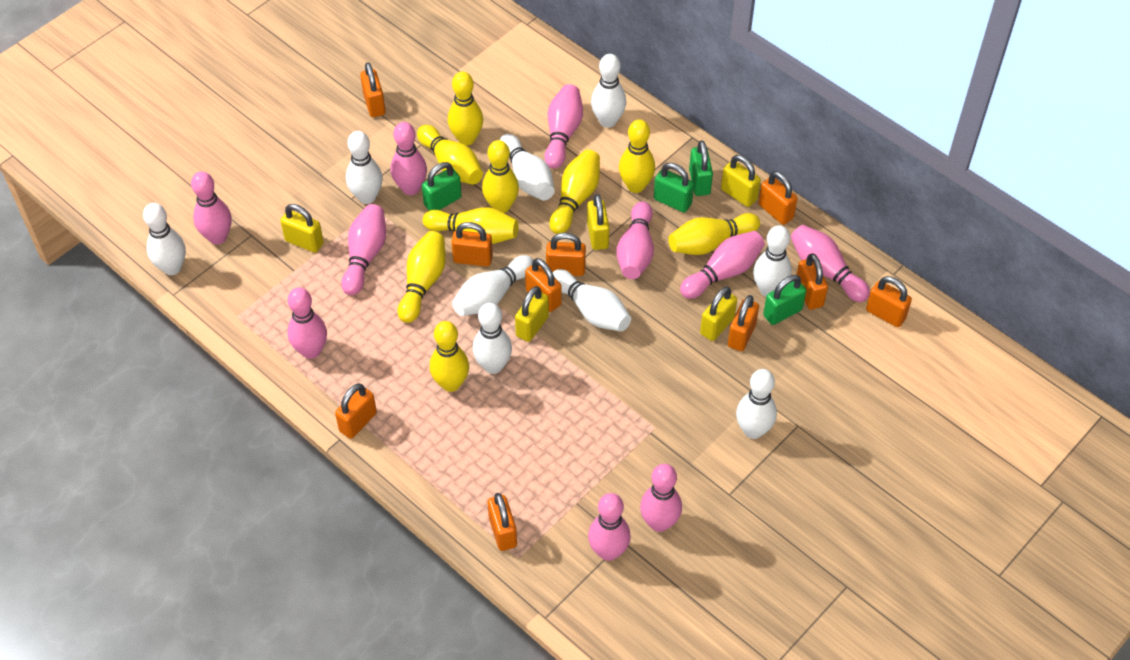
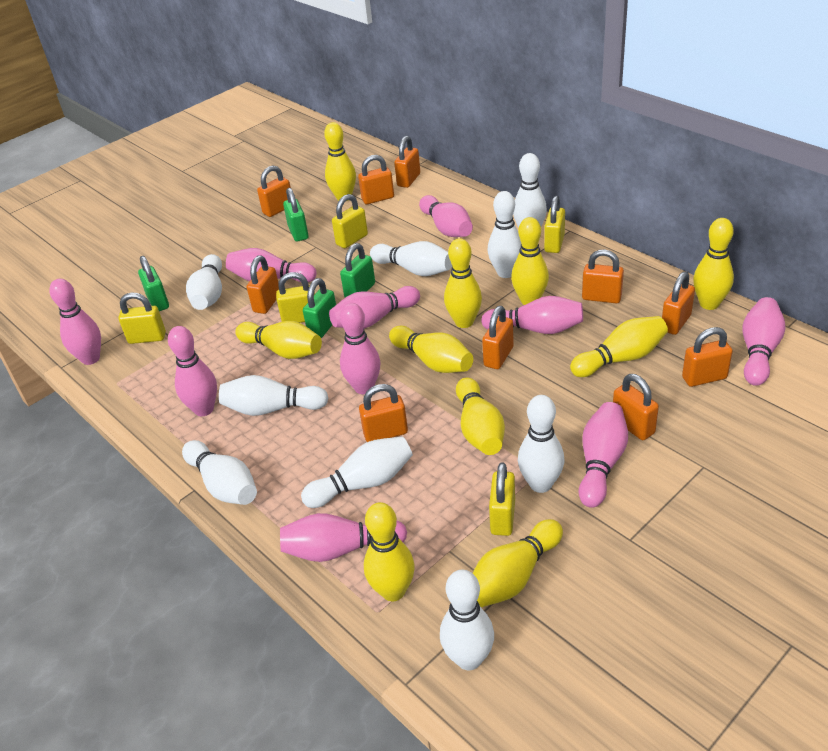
yellow bowling pin: 9 -> 10

